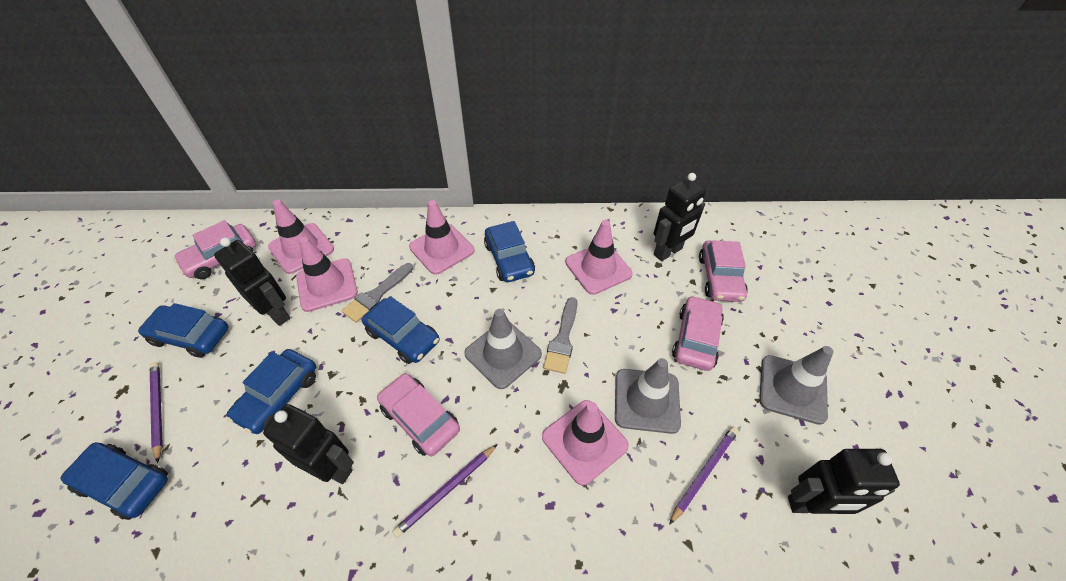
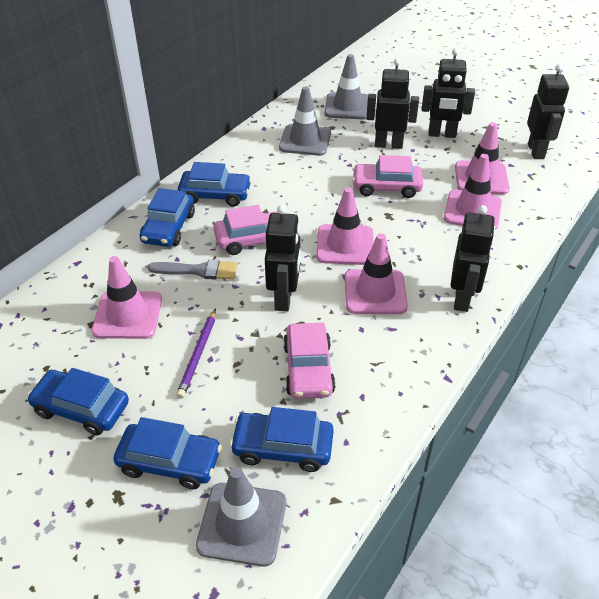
black robot: 4 -> 5
grey brush: 2 -> 1
pink car: 4 -> 3
purple pencil: 3 -> 1

